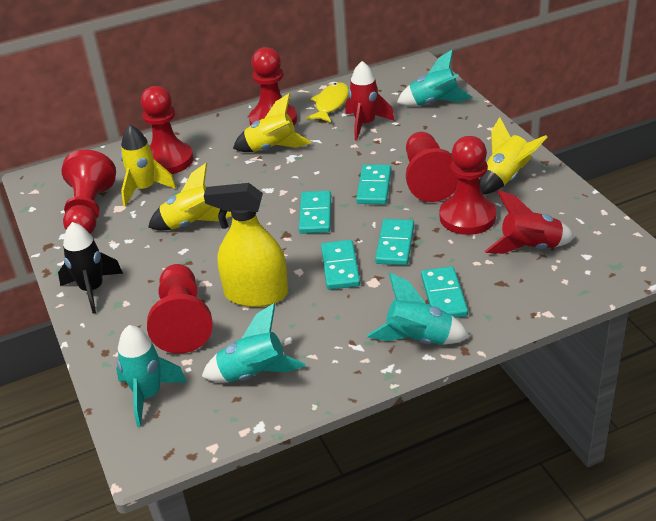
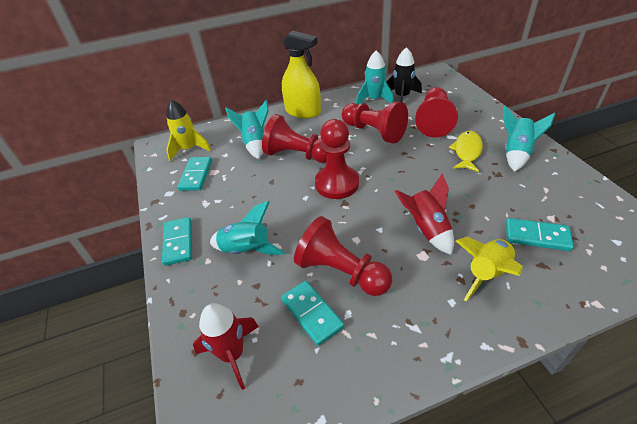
red pawn: 6 -> 5
turquoise domino: 5 -> 4
yellow rocket: 4 -> 2

